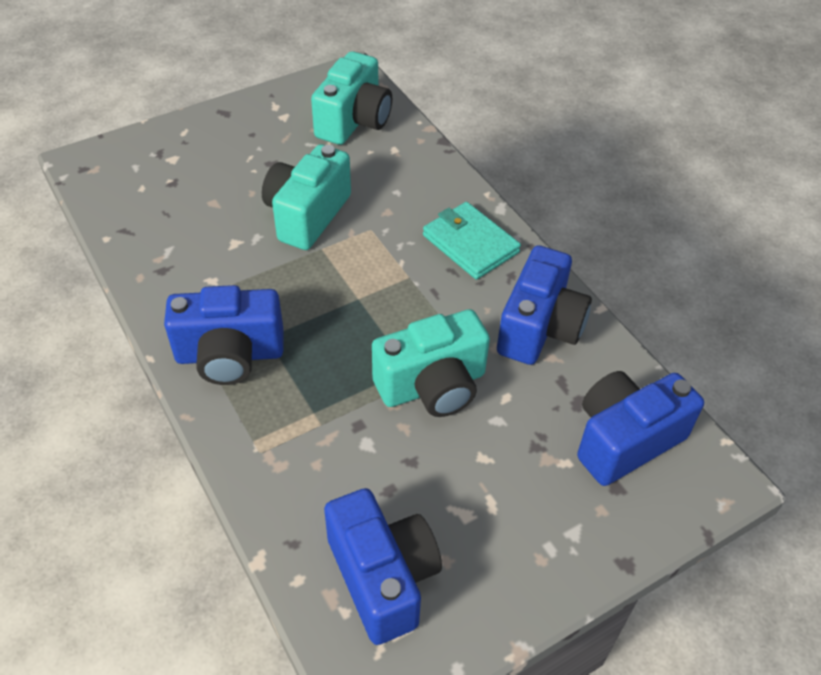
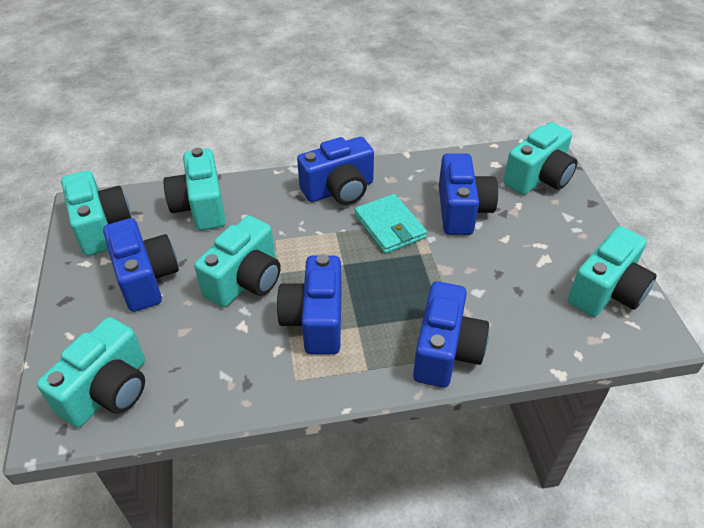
blue camera: 4 -> 5
turquoise camera: 3 -> 6

